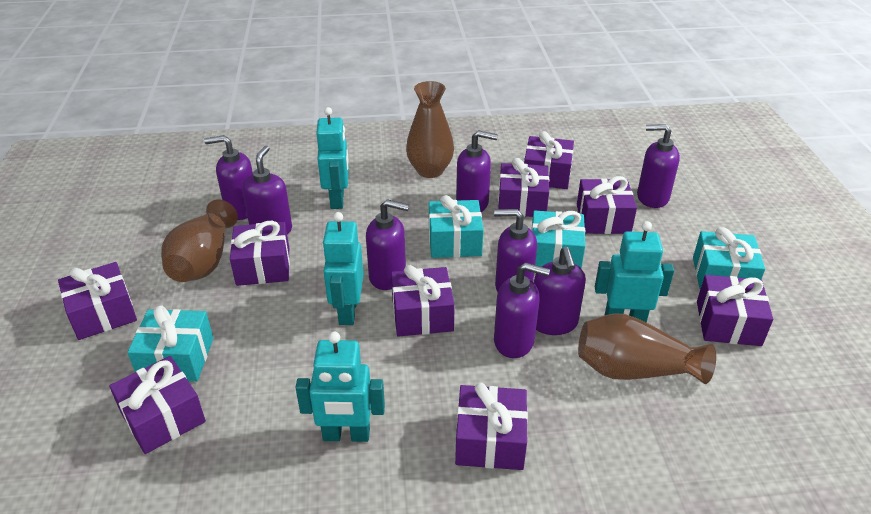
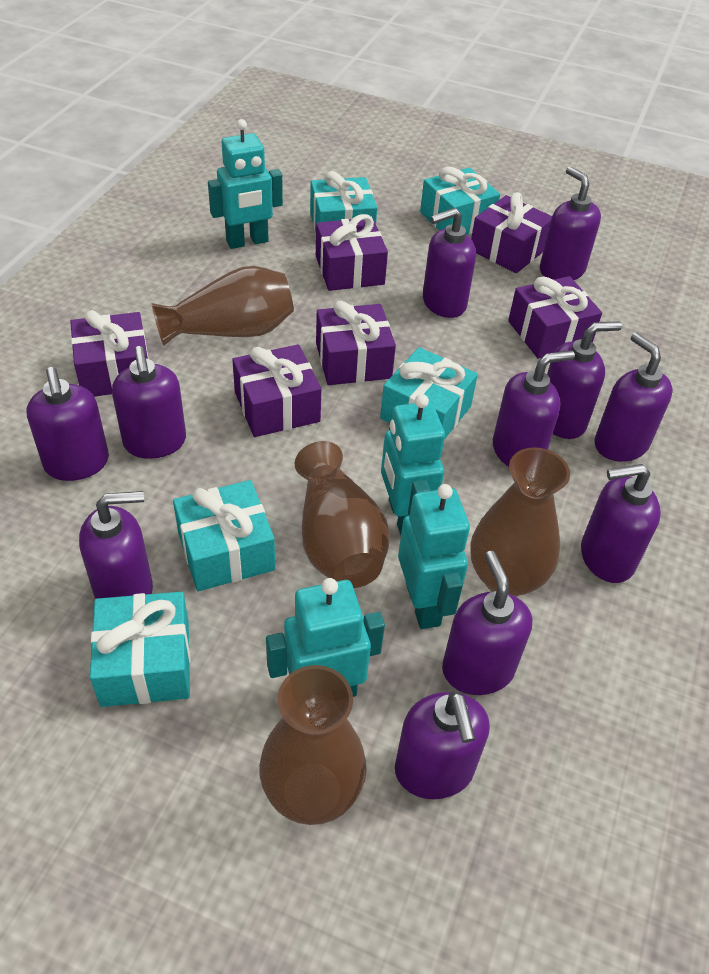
brown vase: 3 -> 4
purple gift: 9 -> 6
purple soap dispenser: 8 -> 11
turquoise gift: 4 -> 5

